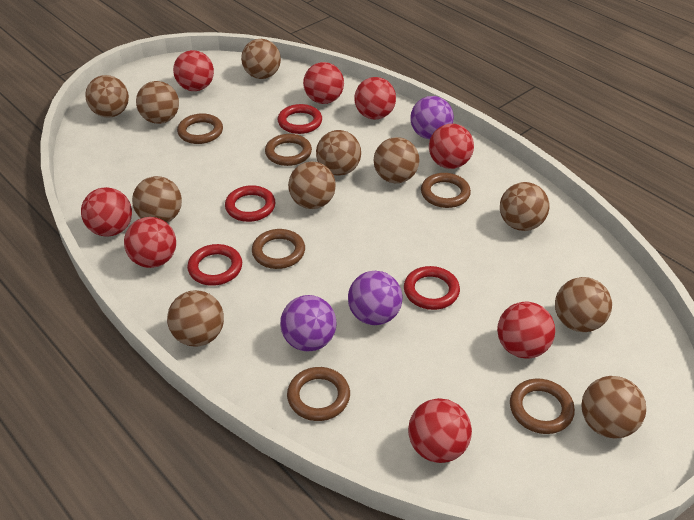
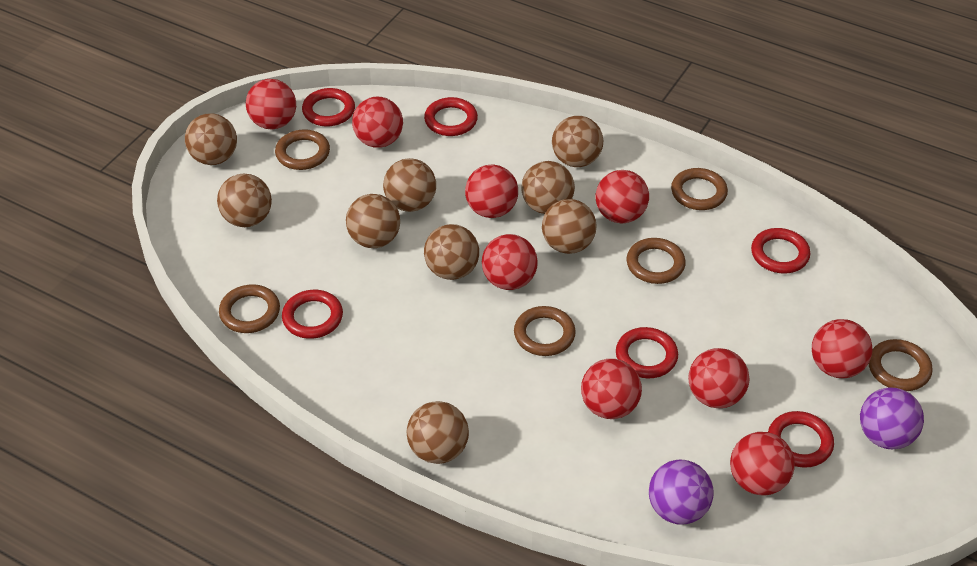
brown ball: 11 -> 9
purple ball: 3 -> 2
red ball: 8 -> 9
red ring: 4 -> 6

